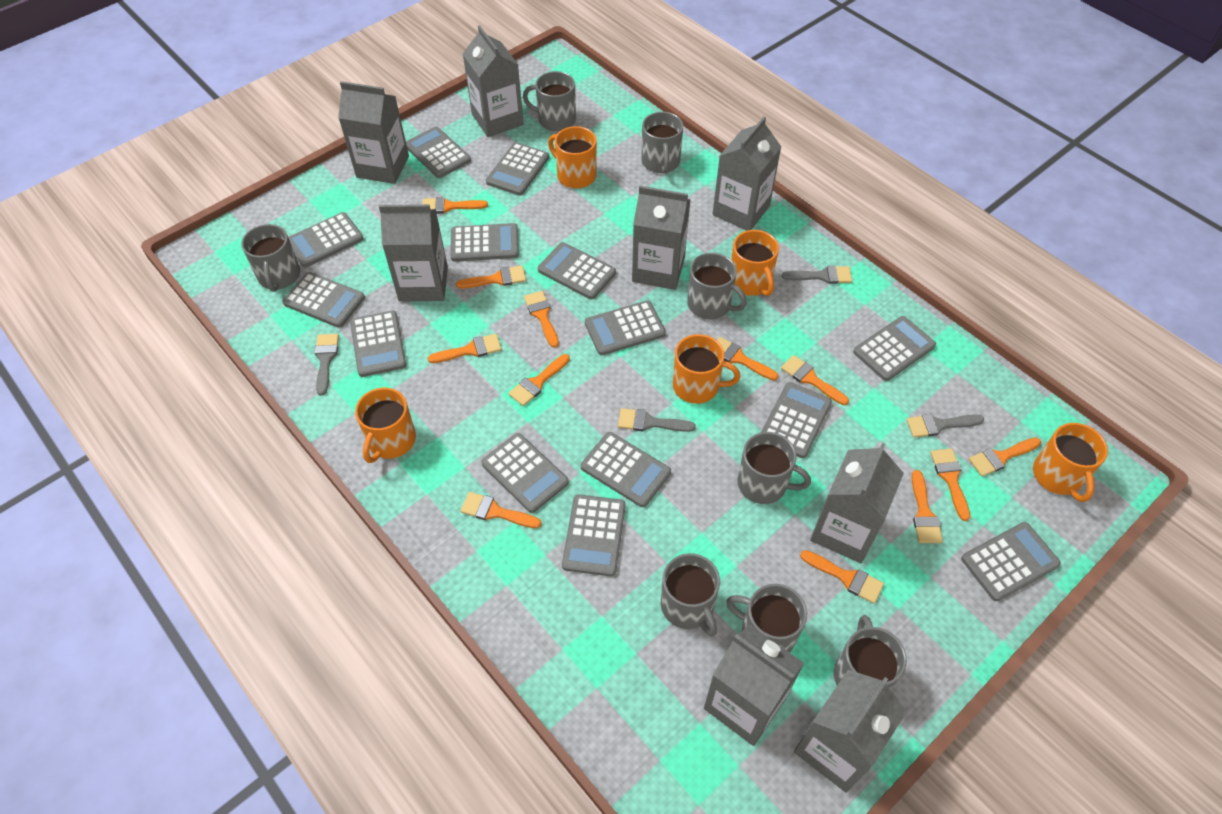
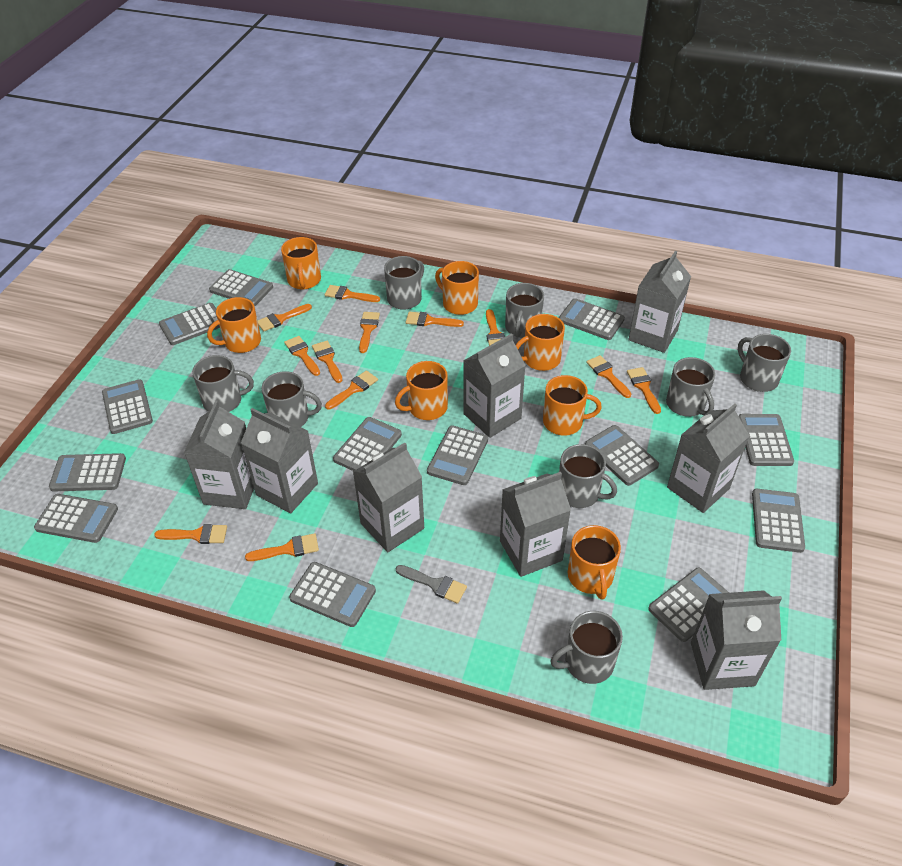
grey brush: 4 -> 1
grey calculator: 14 -> 13
orange mug: 5 -> 7

